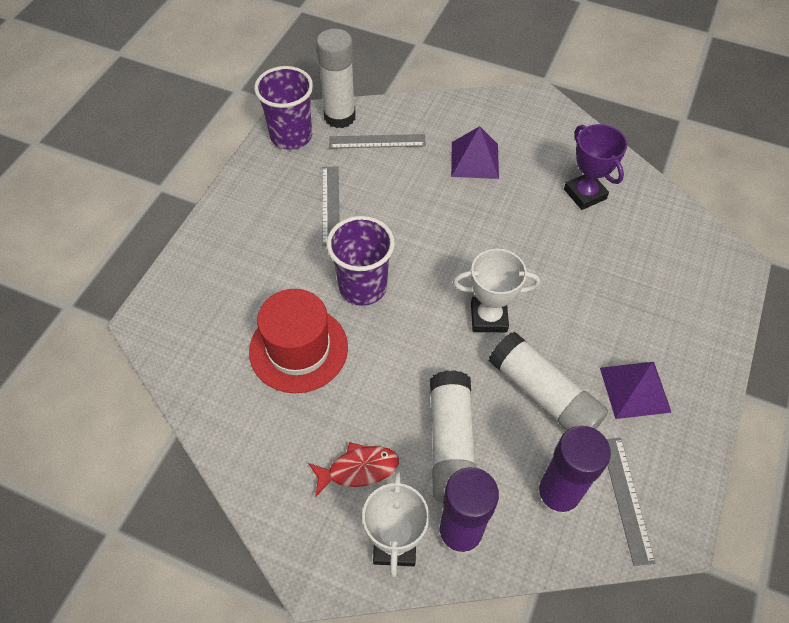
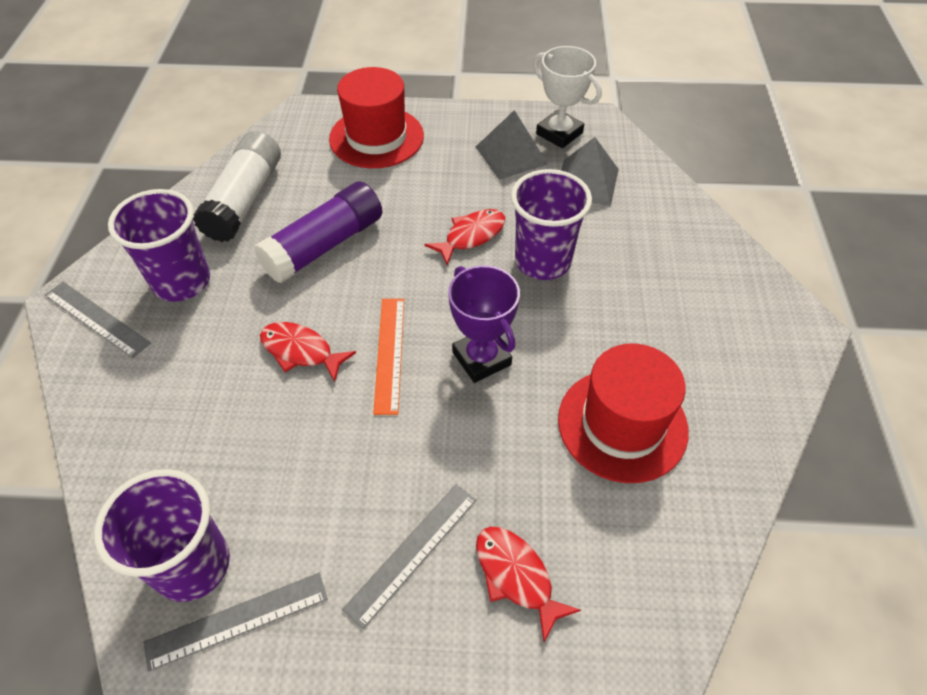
grey pyramid: 0 -> 2
orange ruler: 0 -> 1
purple cup: 2 -> 3
purple glue stick: 2 -> 1
purple pyramid: 2 -> 0
red fish: 1 -> 3
red hat: 1 -> 2
white glue stick: 3 -> 1
white trophy: 2 -> 1

